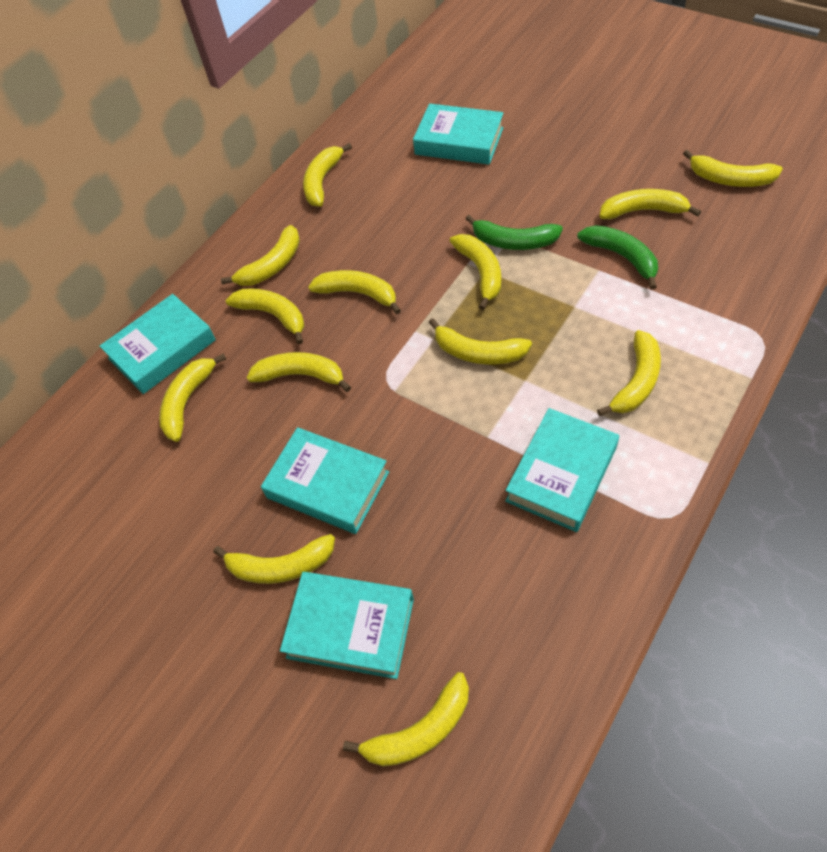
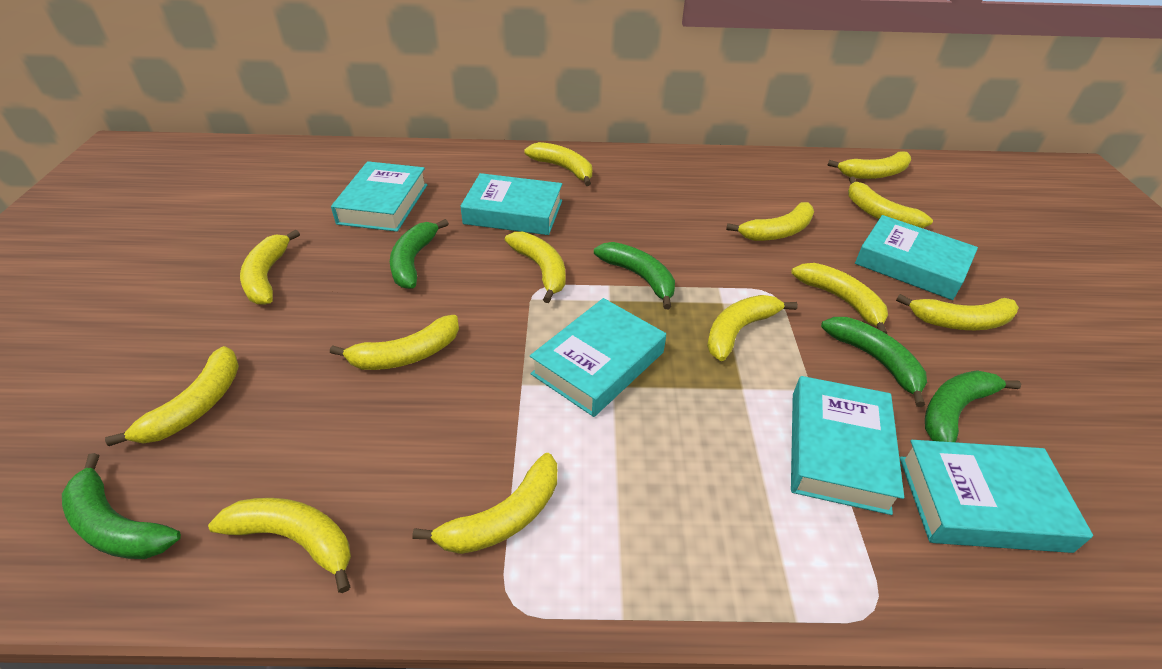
green banana: 2 -> 5
turquoise book: 5 -> 6

